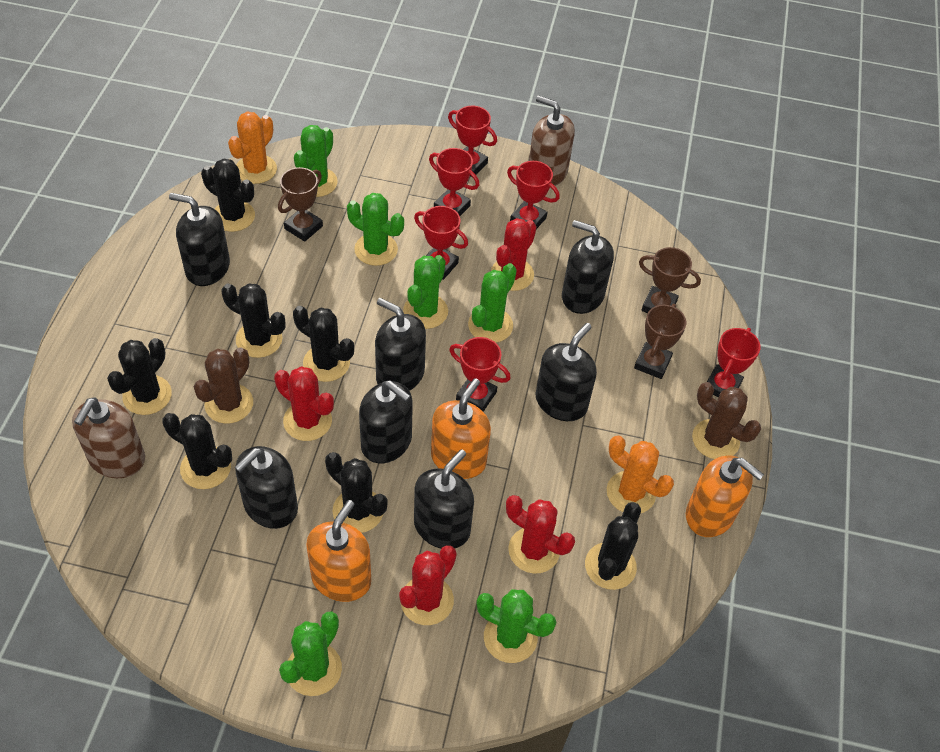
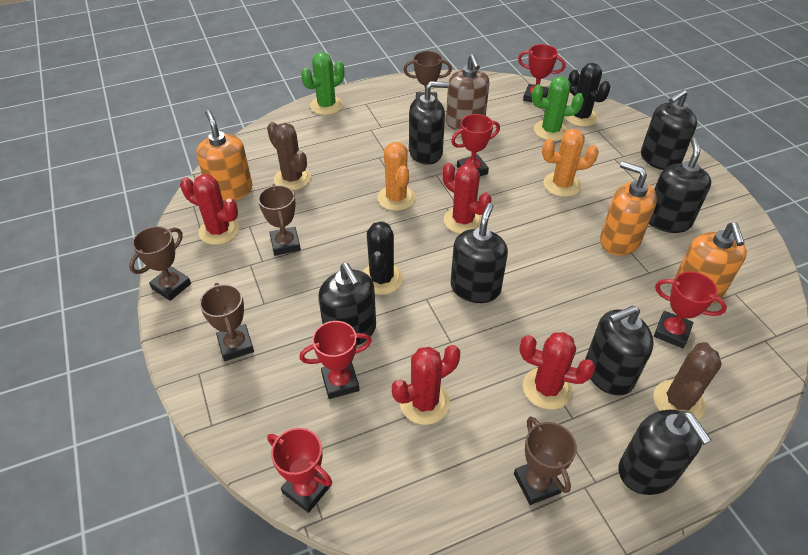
black cactus: 7 -> 2
brown soap dispenser: 2 -> 1
brown trophy: 3 -> 5
green cactus: 6 -> 2
red trophy: 6 -> 5

